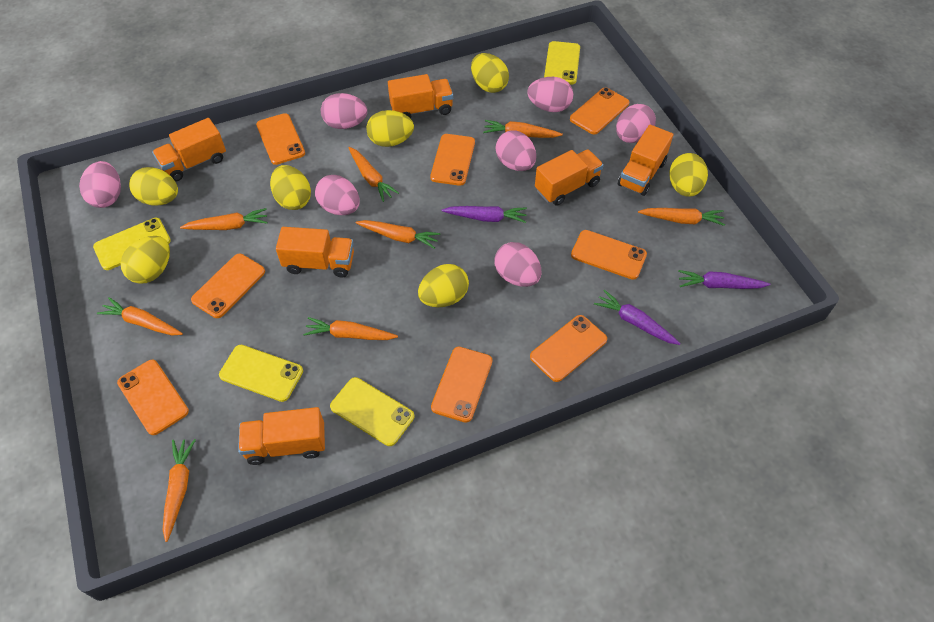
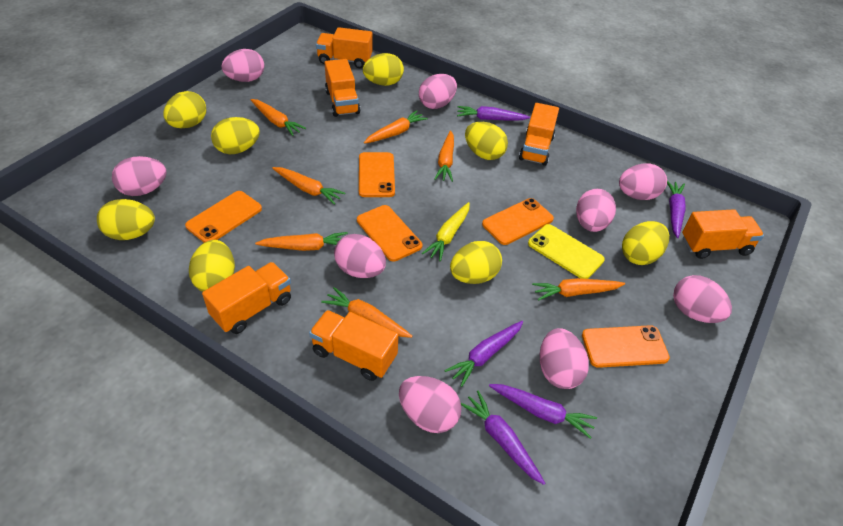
orange carrot: 8 -> 7
orange phone: 8 -> 5
pink egg: 7 -> 9
purple carrot: 3 -> 5
yellow carrot: 0 -> 1
yellow egg: 7 -> 8
yellow phone: 4 -> 1

